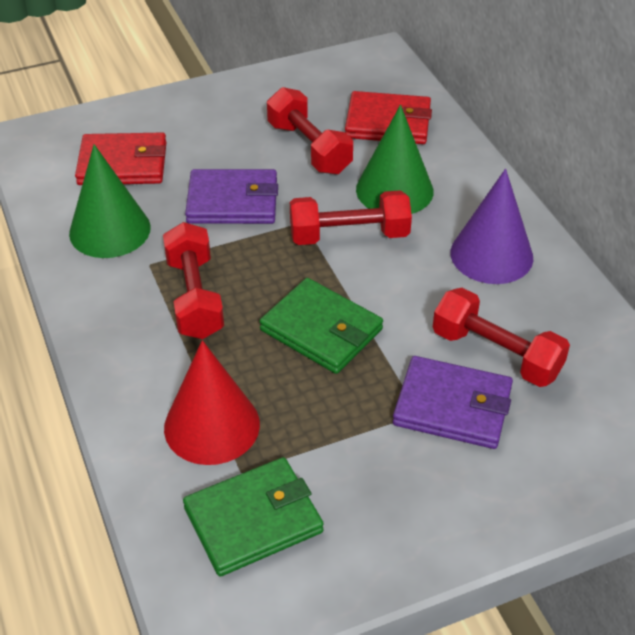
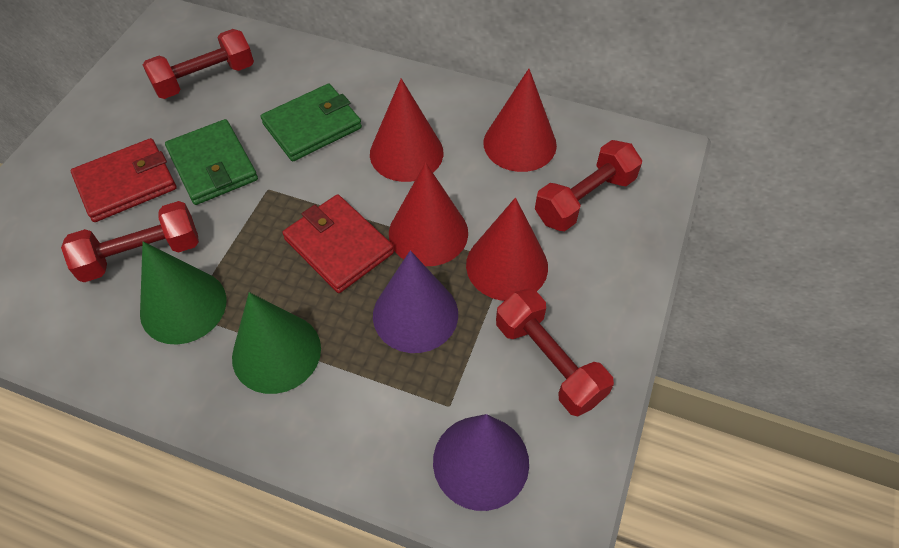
purple cone: 1 -> 2
purple wallet: 2 -> 0
red cone: 1 -> 4

